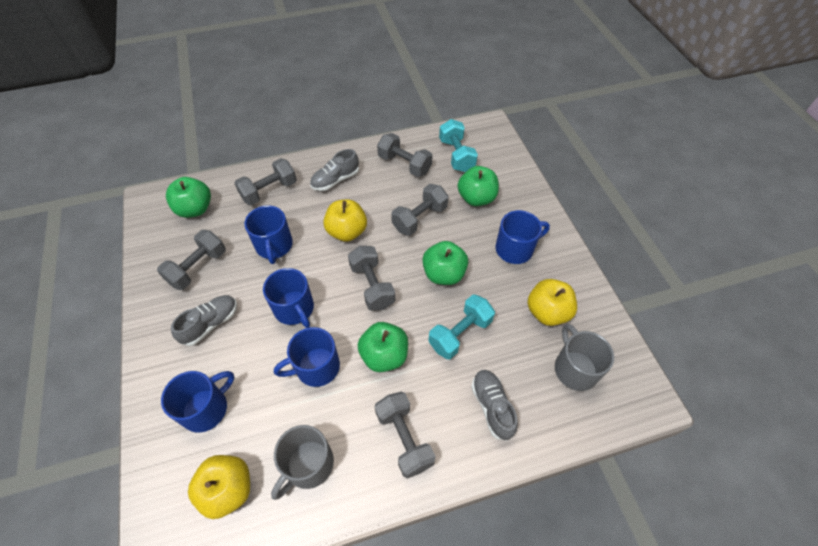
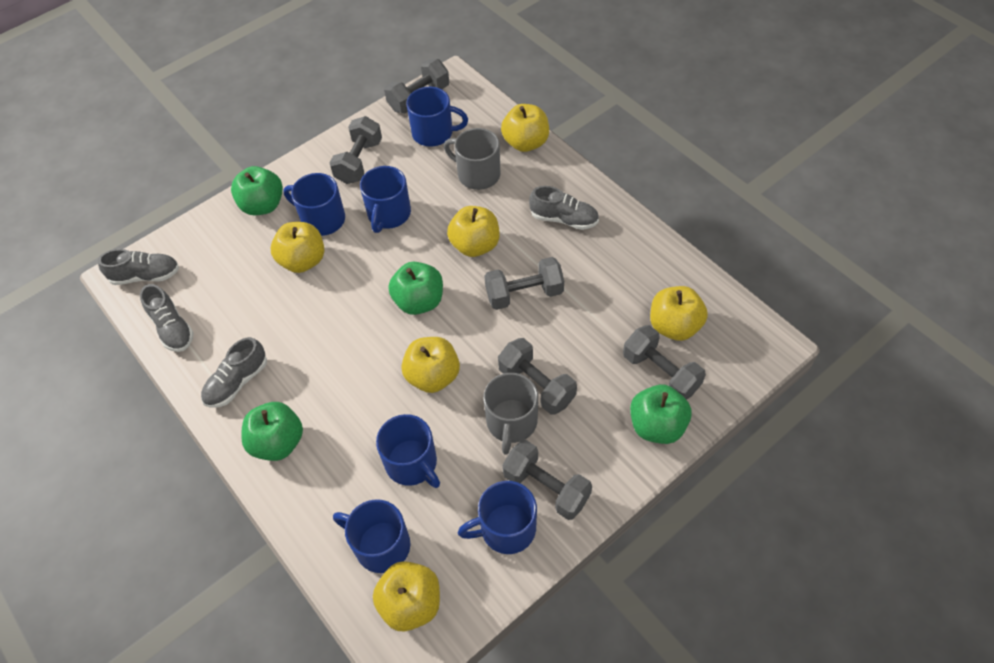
blue mug: 5 -> 6
grey shoe: 3 -> 4
turquoise dumbbell: 2 -> 0
yellow apple: 3 -> 6

